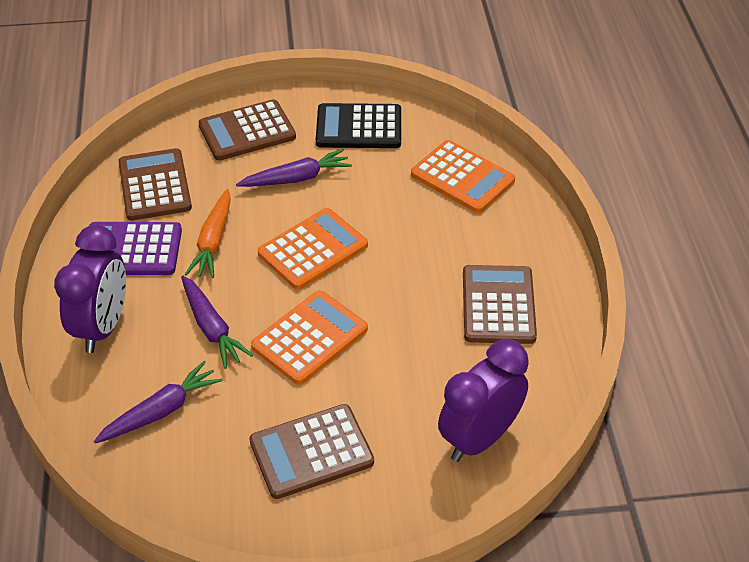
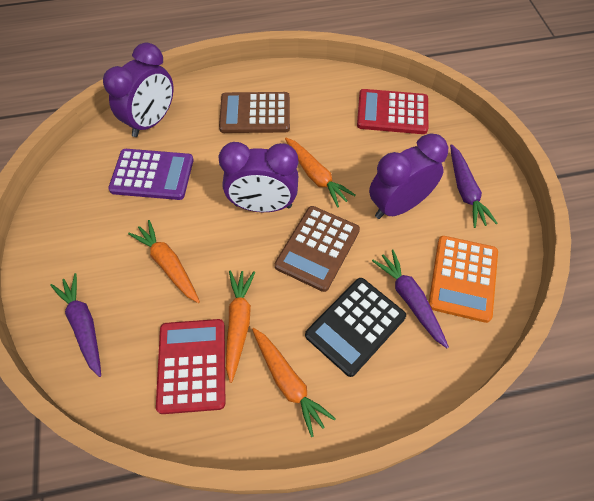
brown calculator: 4 -> 2
orange calculator: 3 -> 1
orange carrot: 1 -> 4
purple clock: 2 -> 3
red calculator: 0 -> 2

